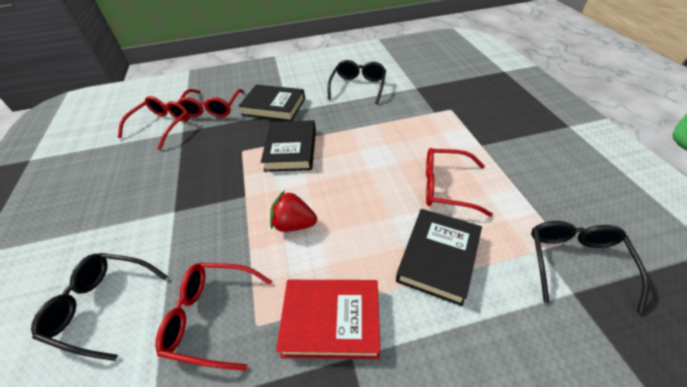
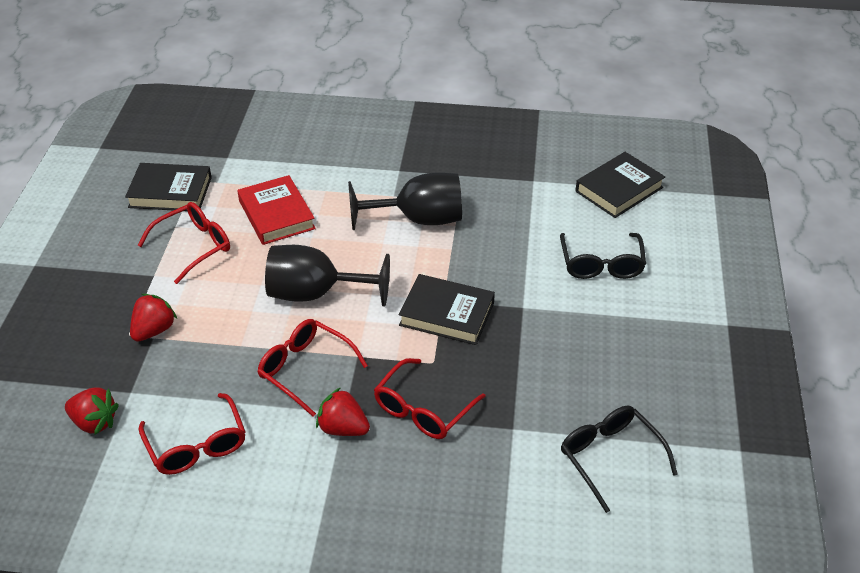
black glasses: 3 -> 2
black goblet: 0 -> 2
red strawberry: 1 -> 3

